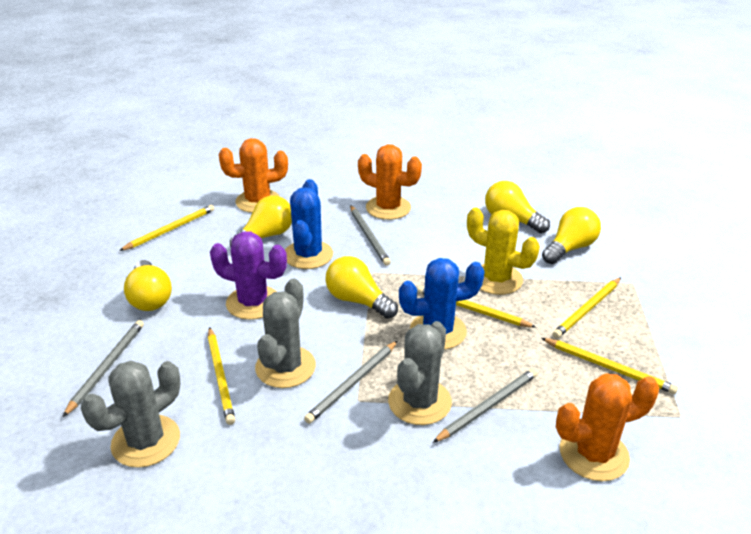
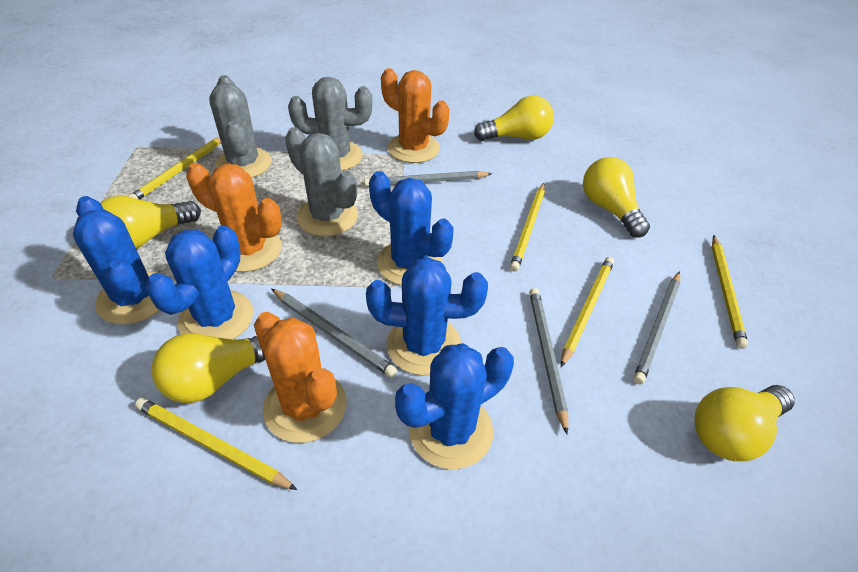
blue cactus: 2 -> 5
purple cactus: 1 -> 0
yellow cactus: 1 -> 0

